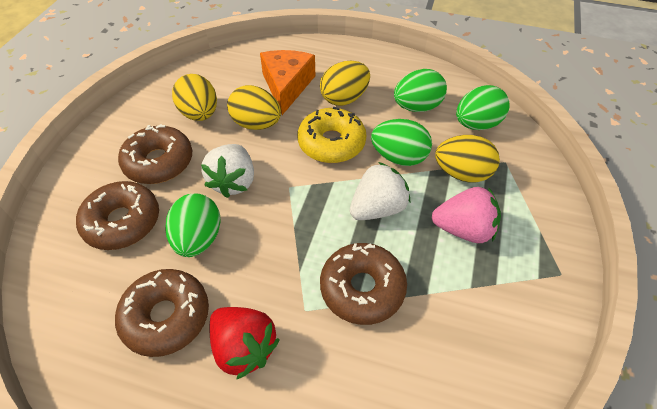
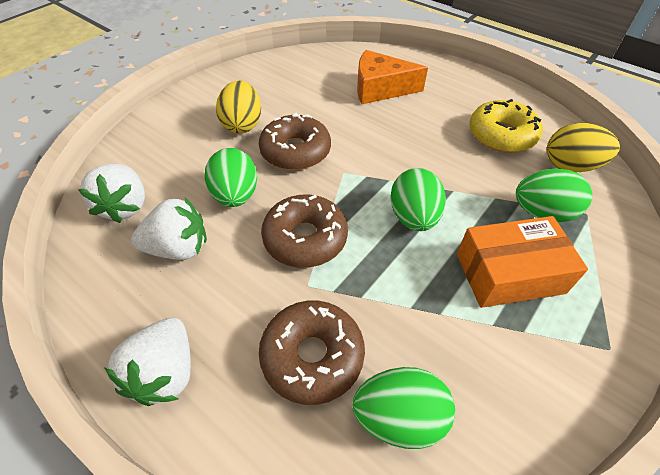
brown donut: 4 -> 3
orange box: 0 -> 1
pink strawberry: 1 -> 0
red strawberry: 1 -> 0
white strawberry: 2 -> 3
yellow egg: 4 -> 2

